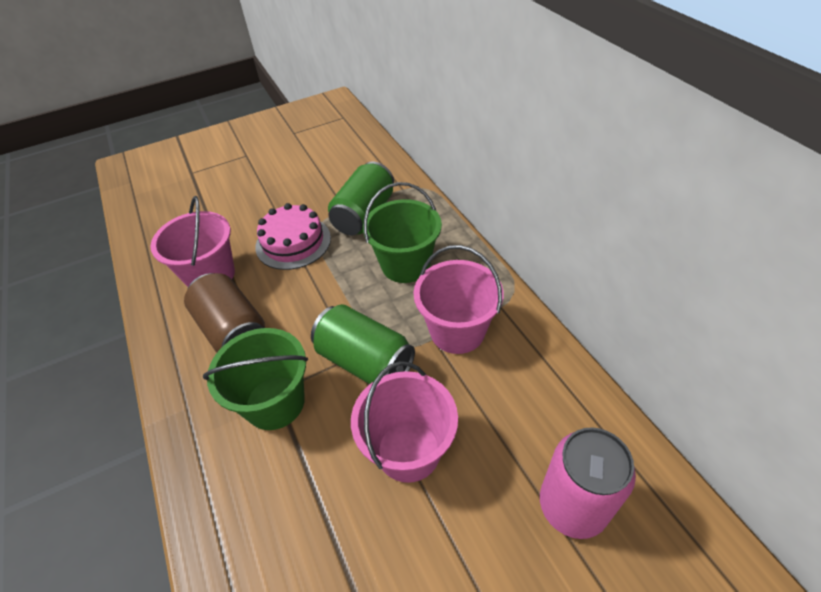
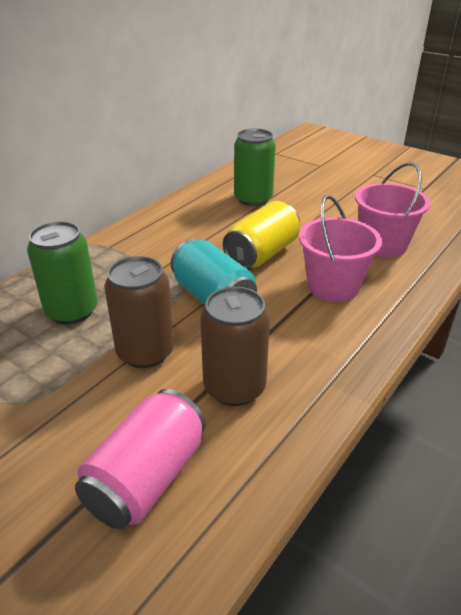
brown can: 1 -> 2
green bucket: 2 -> 0
pink bucket: 3 -> 2
pink cake: 1 -> 0
turquoise can: 0 -> 1
yellow can: 0 -> 1

